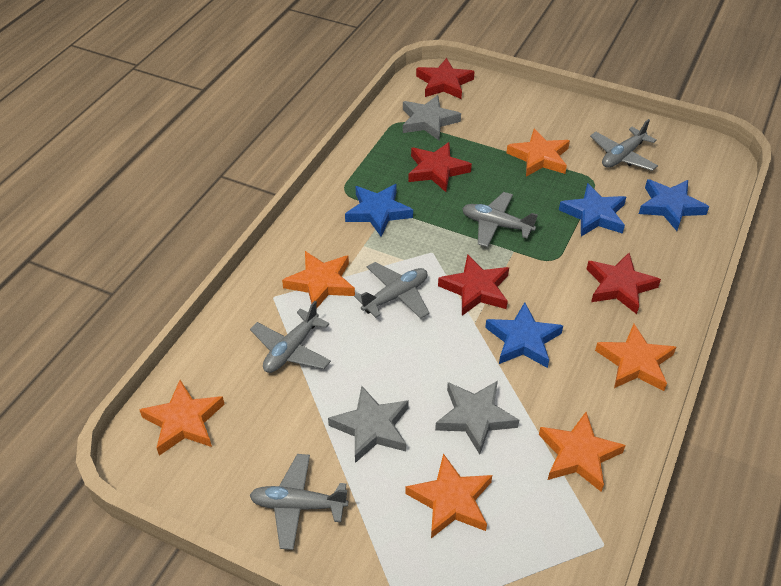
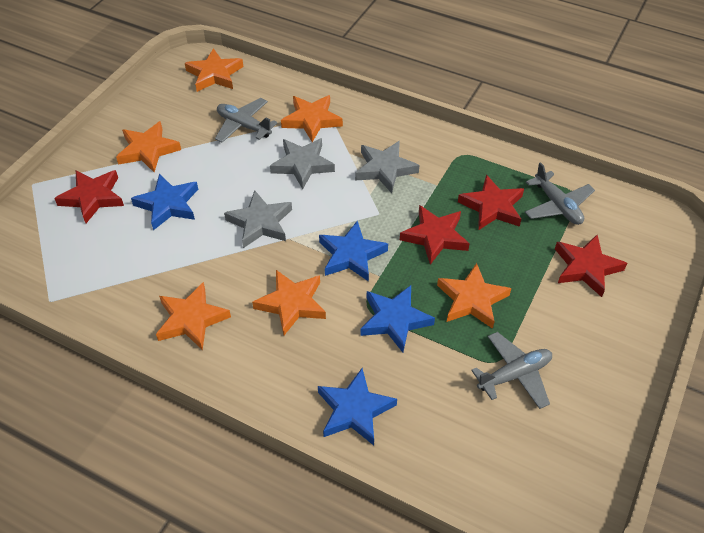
grey plane: 5 -> 3

